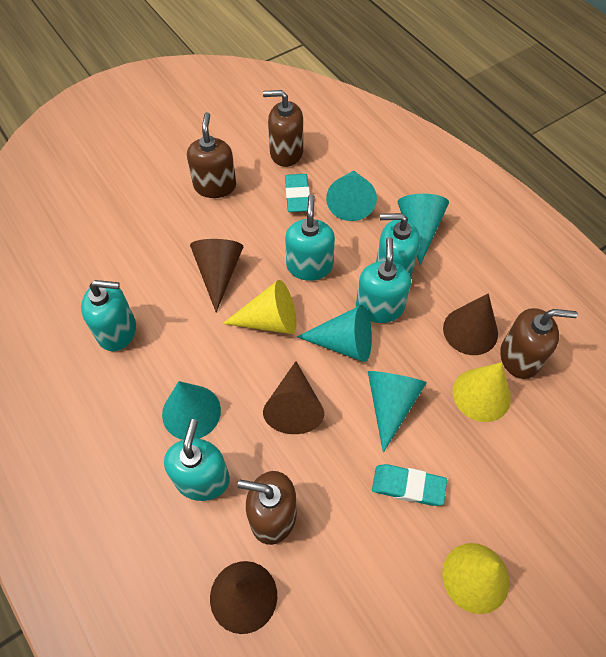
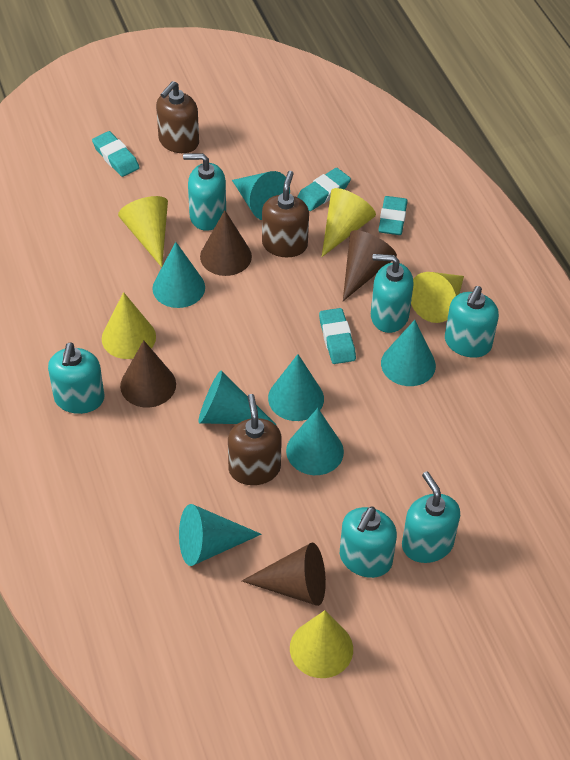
brown soap dispenser: 4 -> 3
turquoise cone: 5 -> 7
turquoise eraser: 2 -> 4
turquoise soap dispenser: 5 -> 6
yellow cone: 3 -> 5

